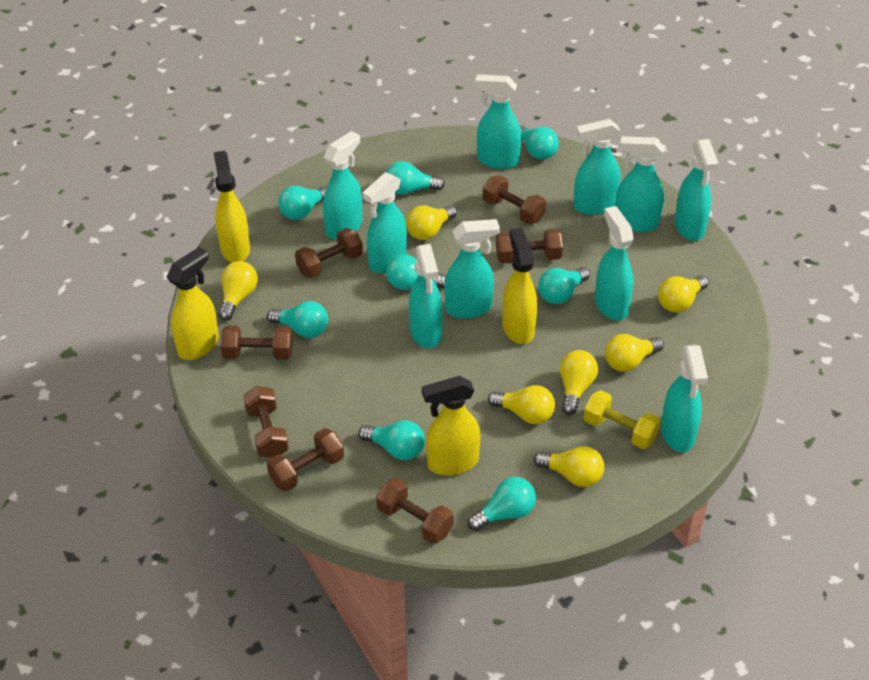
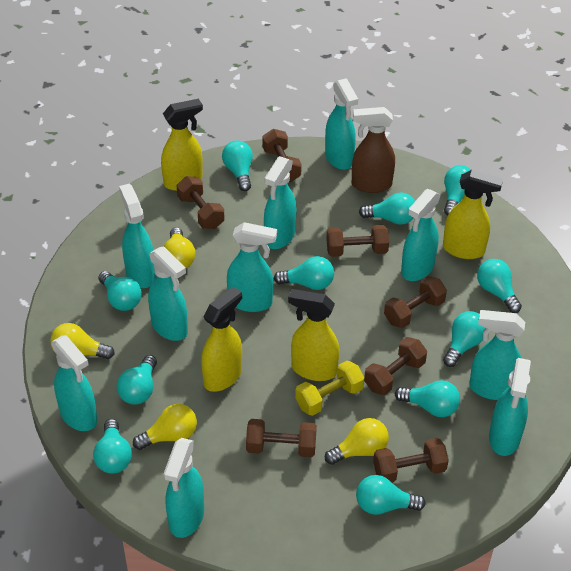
brown spray bottle: 0 -> 1
turquoise light bulb: 8 -> 11
yellow light bulb: 7 -> 4

